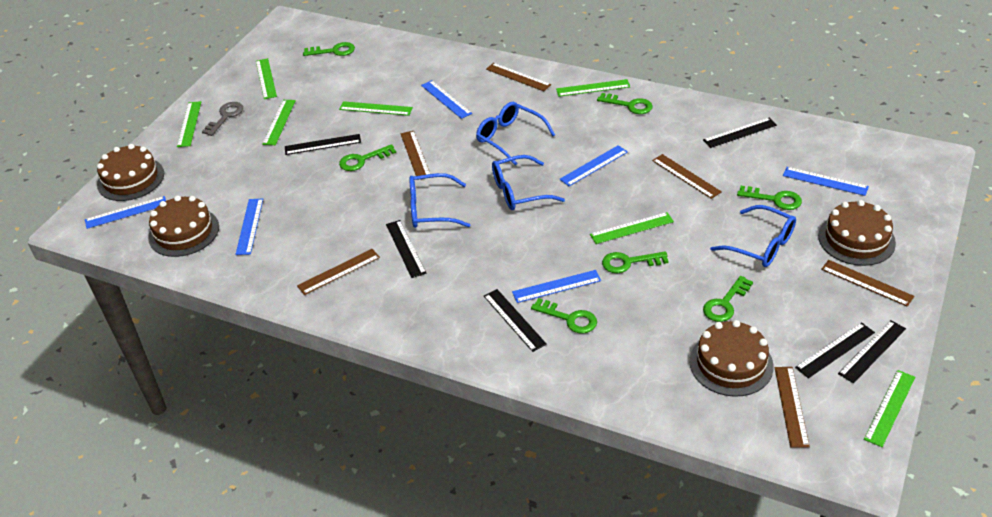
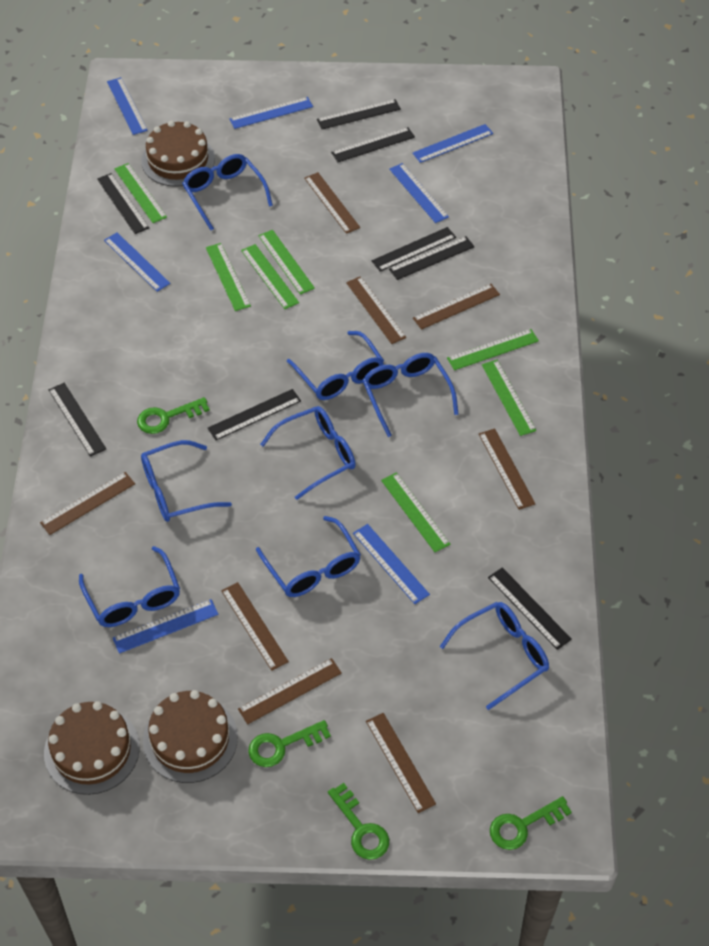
black ruler: 6 -> 8
blue glasses: 4 -> 8
blue ruler: 6 -> 7
brown cake: 4 -> 3
brown ruler: 6 -> 8
green key: 7 -> 4
grey key: 1 -> 0

